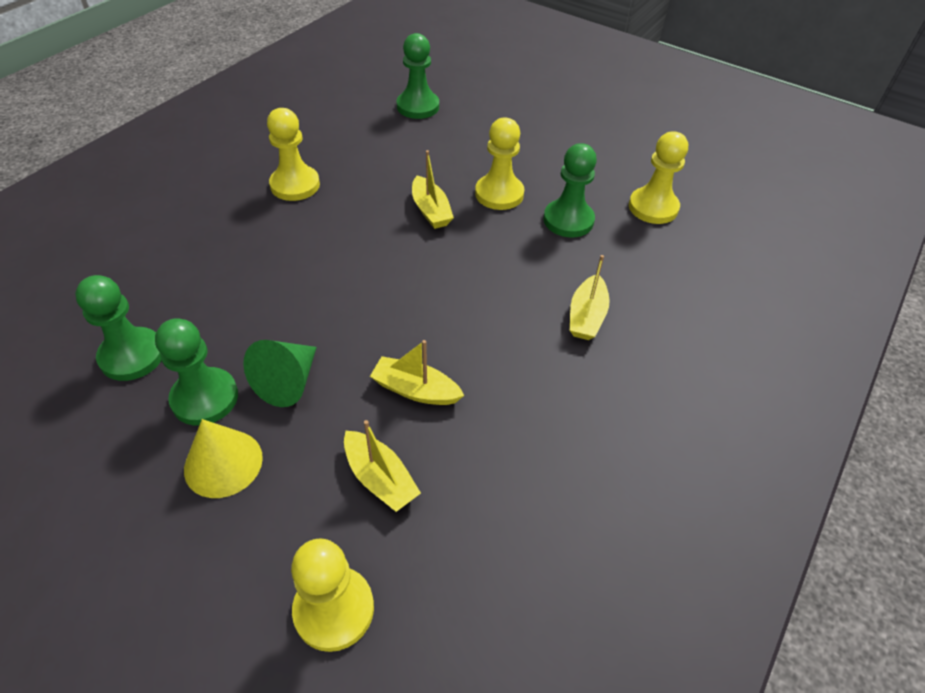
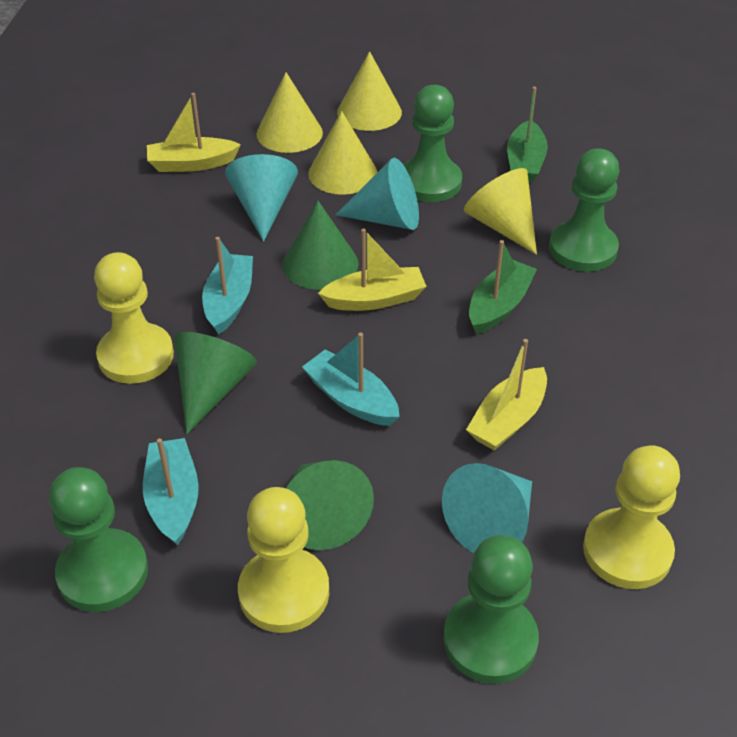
green boat: 0 -> 2
green cone: 1 -> 3
turquoise boat: 0 -> 3
turquoise cone: 0 -> 3
yellow boat: 4 -> 3
yellow cone: 1 -> 4
yellow pawn: 4 -> 3

